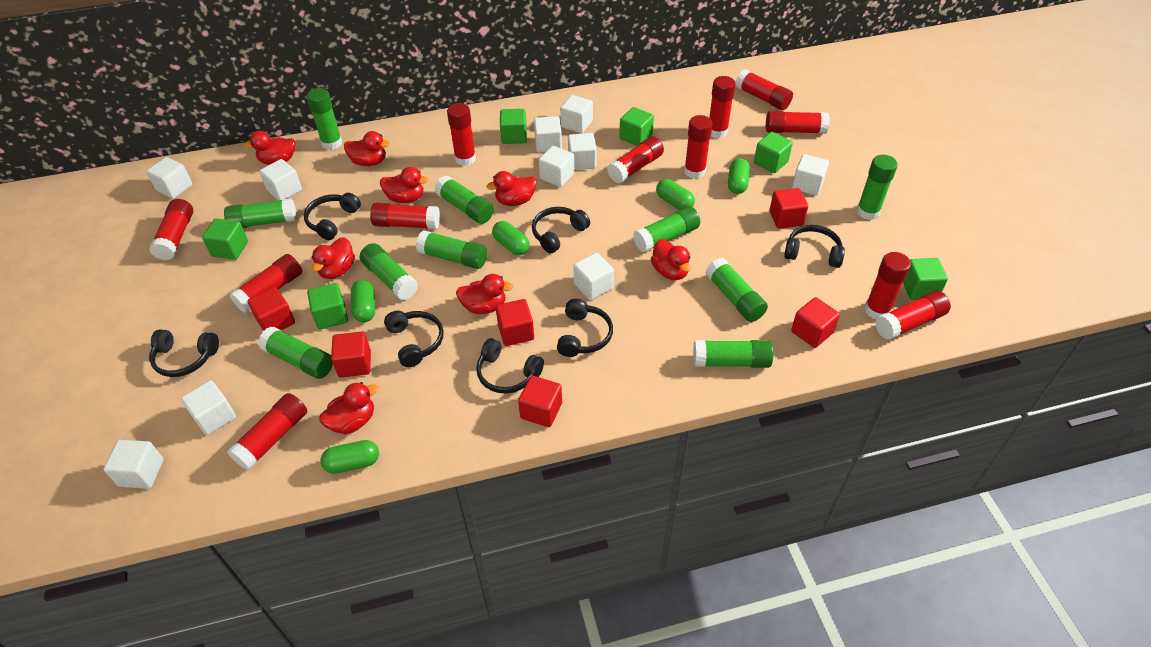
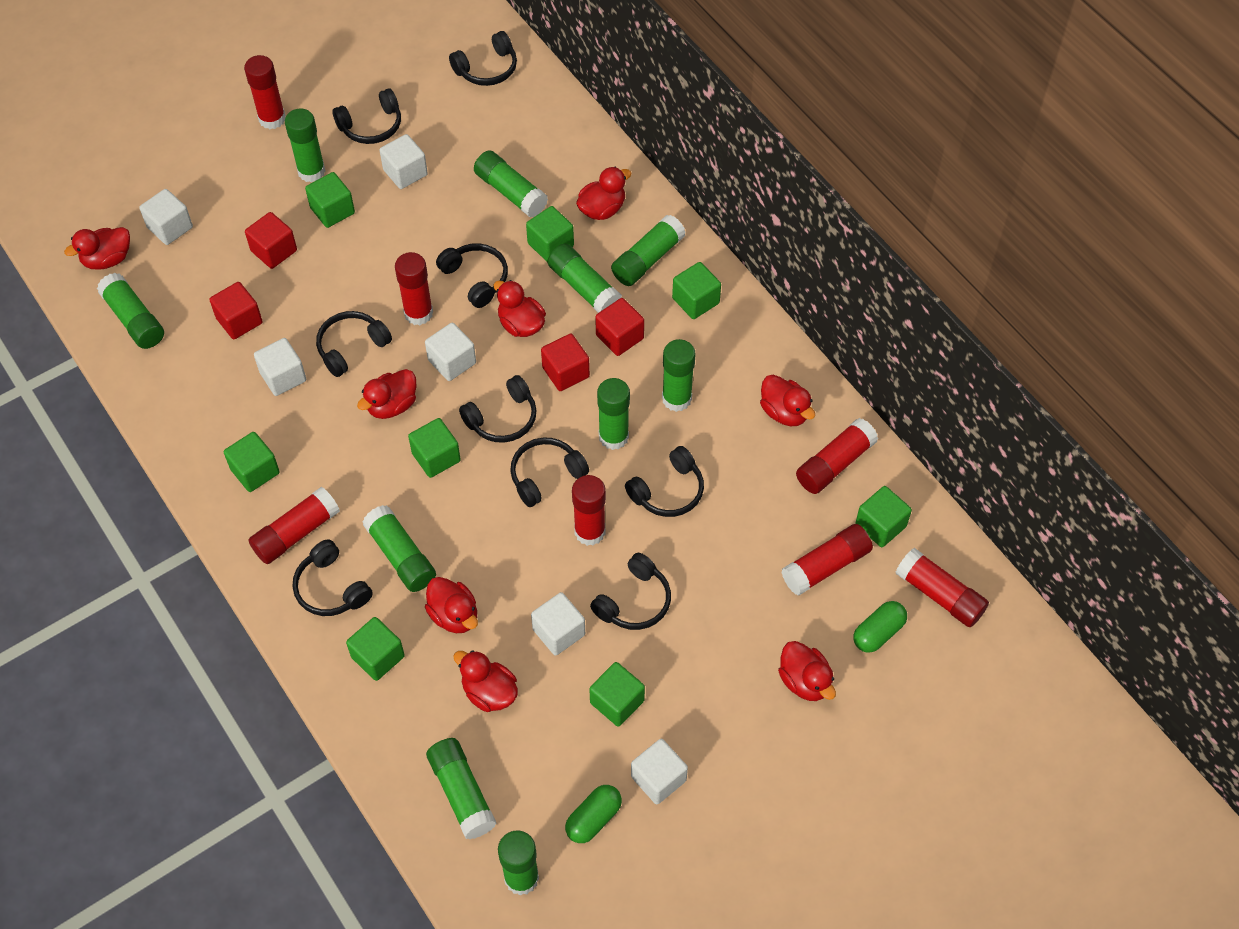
black headphones: 7 -> 9
green capsule: 5 -> 2
green cube: 6 -> 8
red cube: 6 -> 4
red glue stick: 12 -> 7
white cube: 10 -> 6

